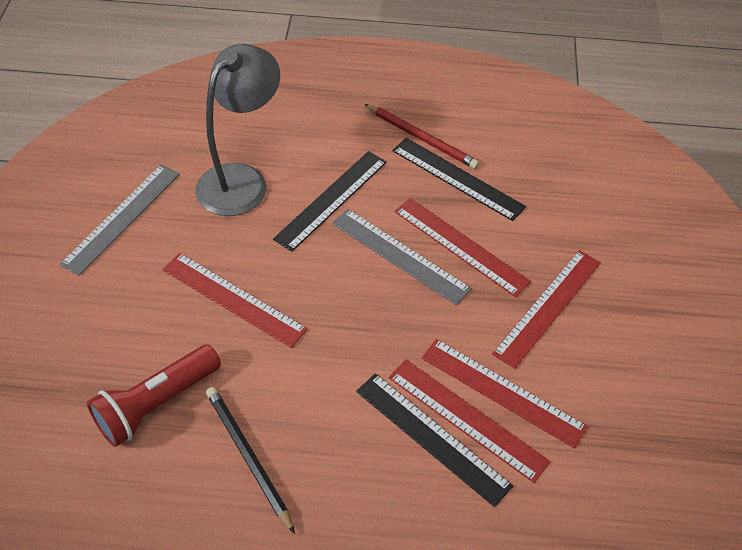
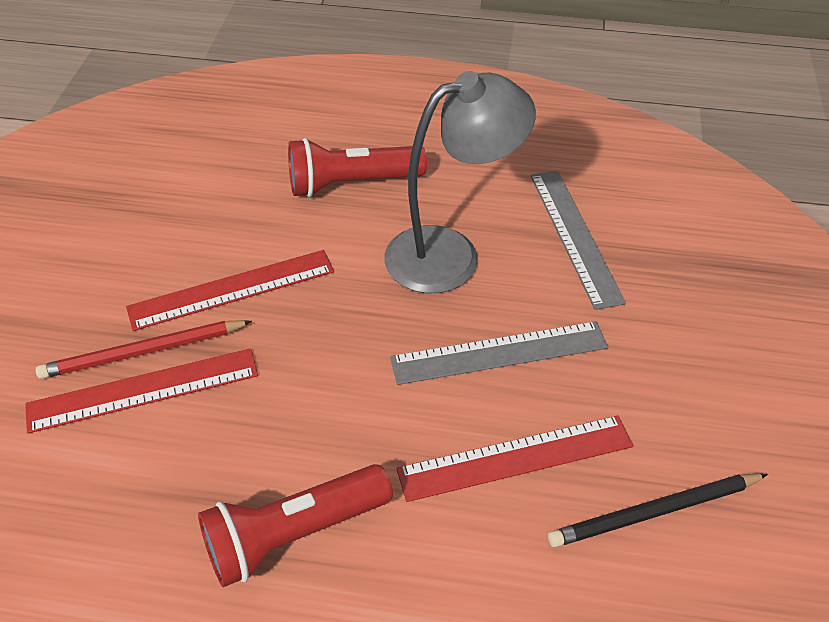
black ruler: 3 -> 0
red flashlight: 1 -> 2
red ruler: 5 -> 3

